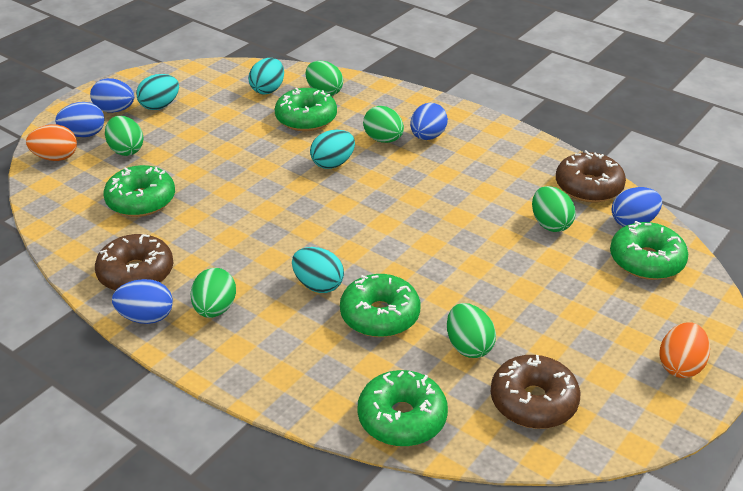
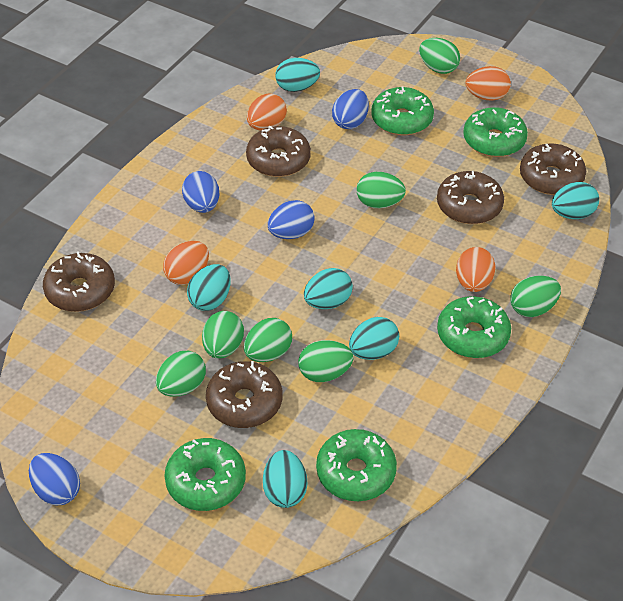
blue egg: 5 -> 4
brown donut: 3 -> 5
green egg: 6 -> 7
orange egg: 2 -> 4
turquoise egg: 4 -> 6

